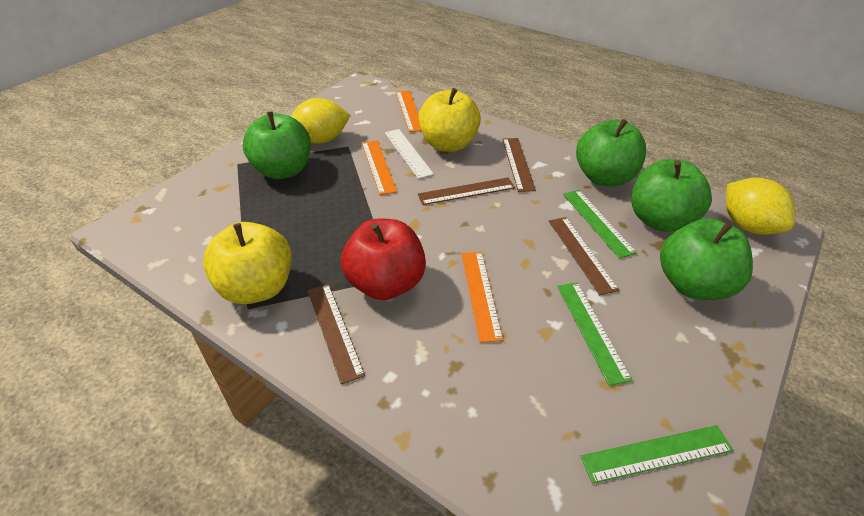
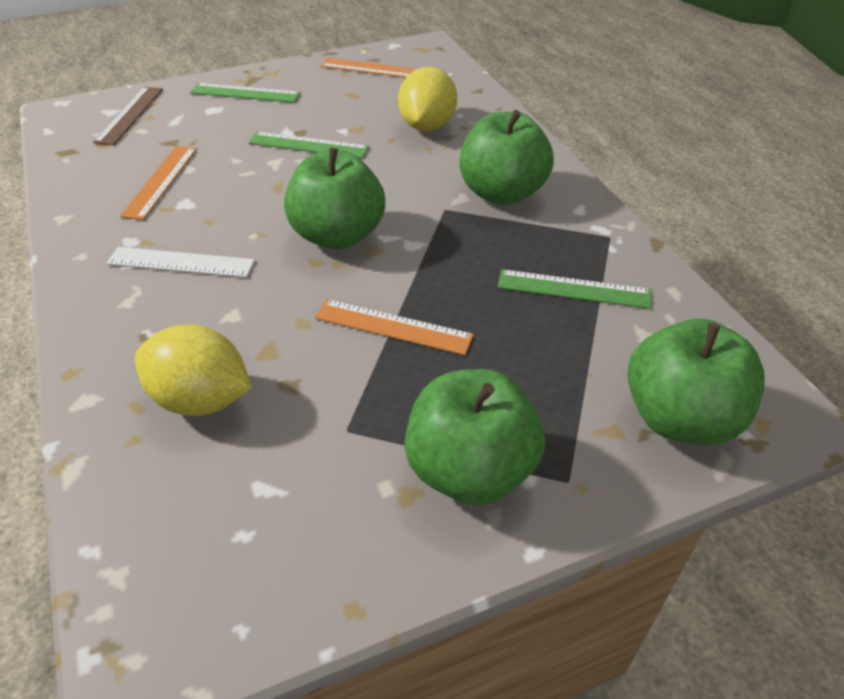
brown ruler: 4 -> 1
red apple: 1 -> 0
yellow apple: 2 -> 0

